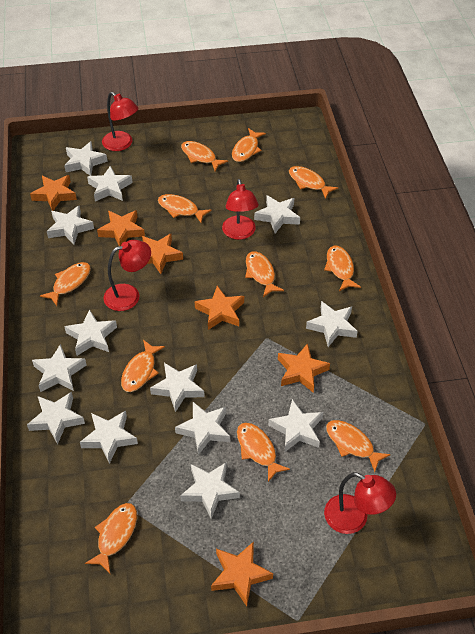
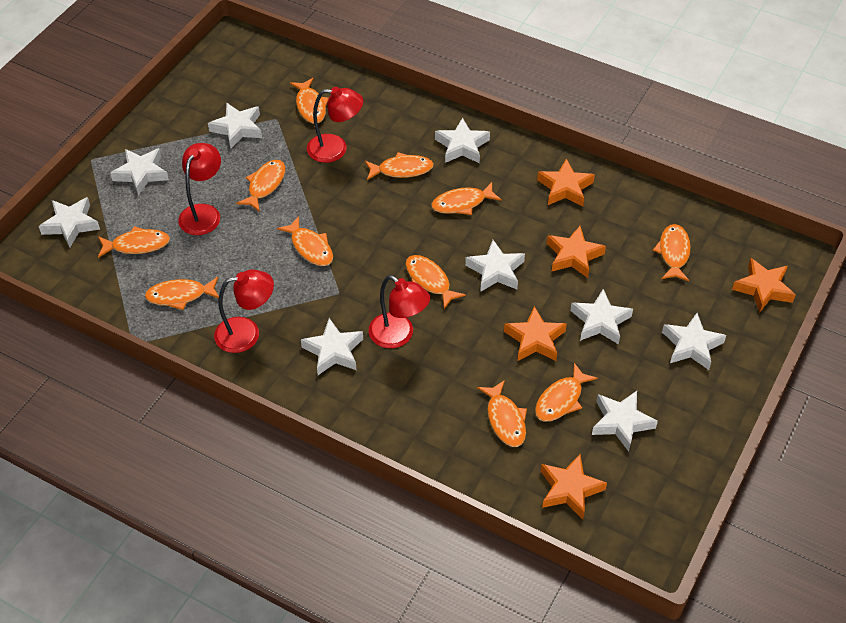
orange star: 6 -> 5
white star: 13 -> 9

